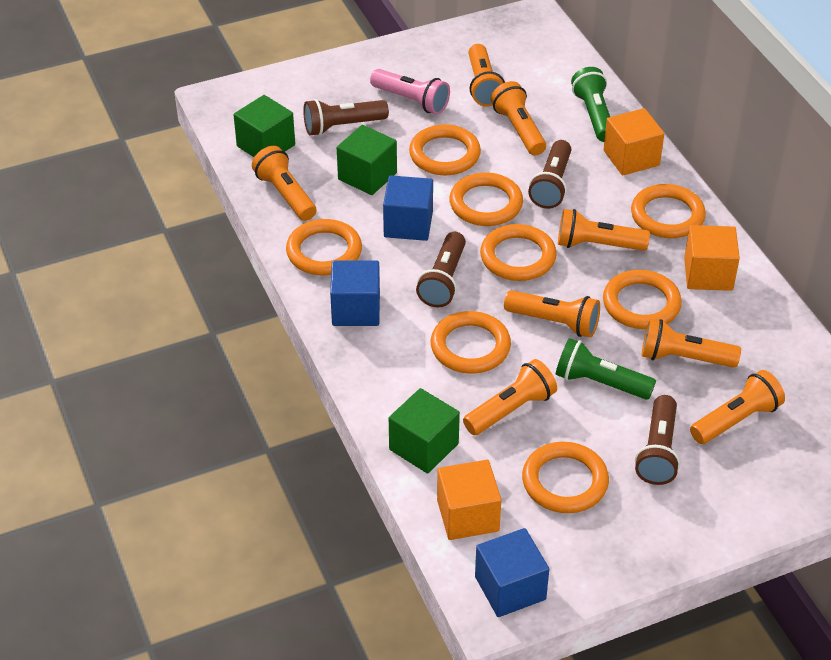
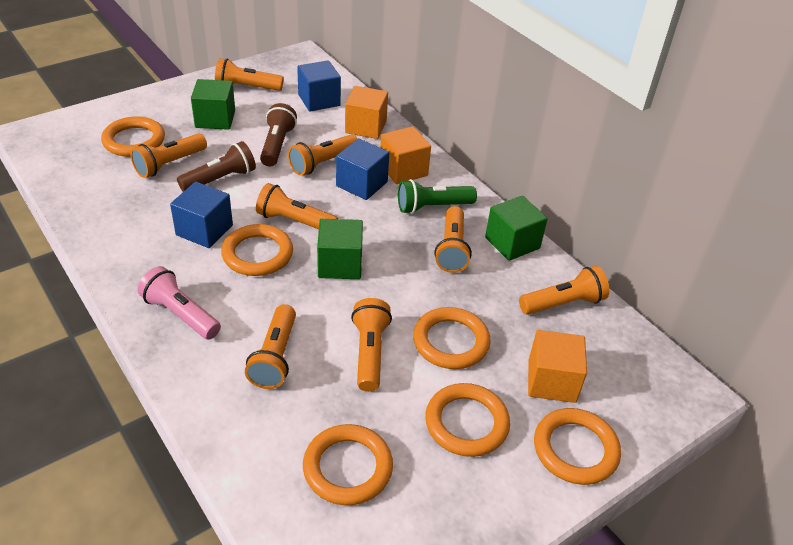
brown flashlight: 4 -> 2
green flashlight: 2 -> 1
orange ring: 8 -> 6

